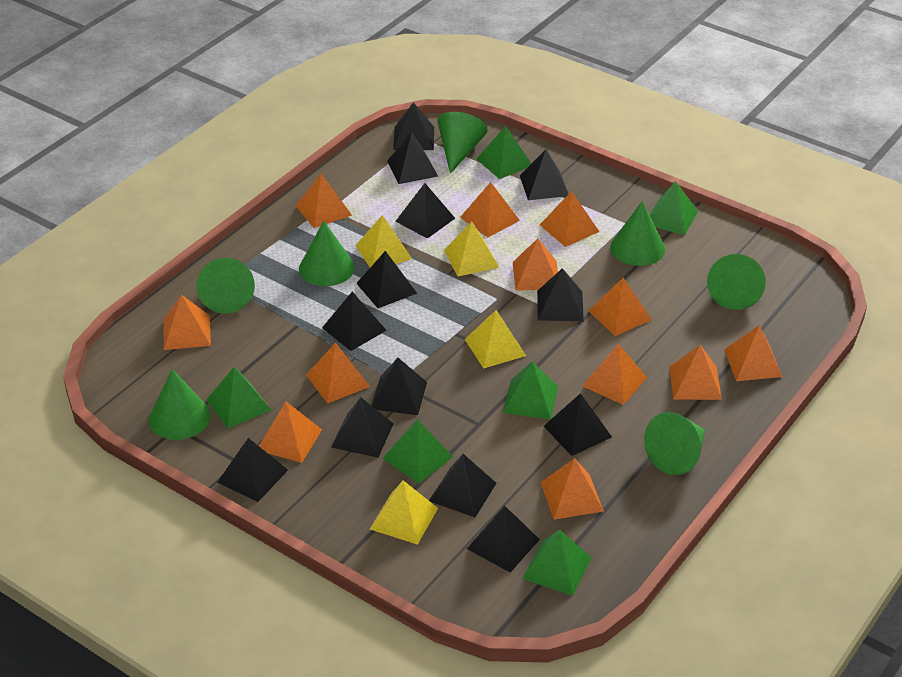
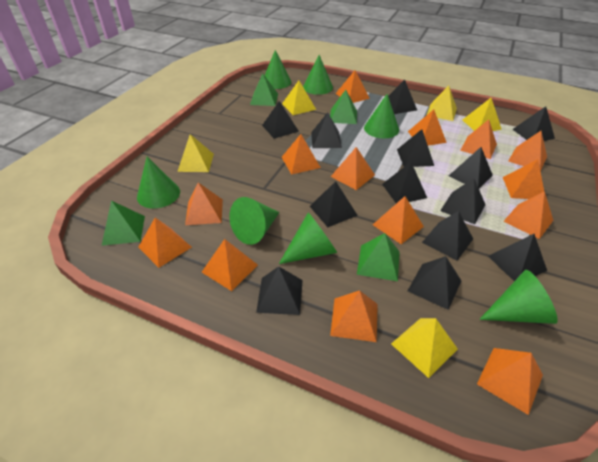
green pyramid: 6 -> 4
orange pyramid: 12 -> 14
yellow pyramid: 4 -> 5

